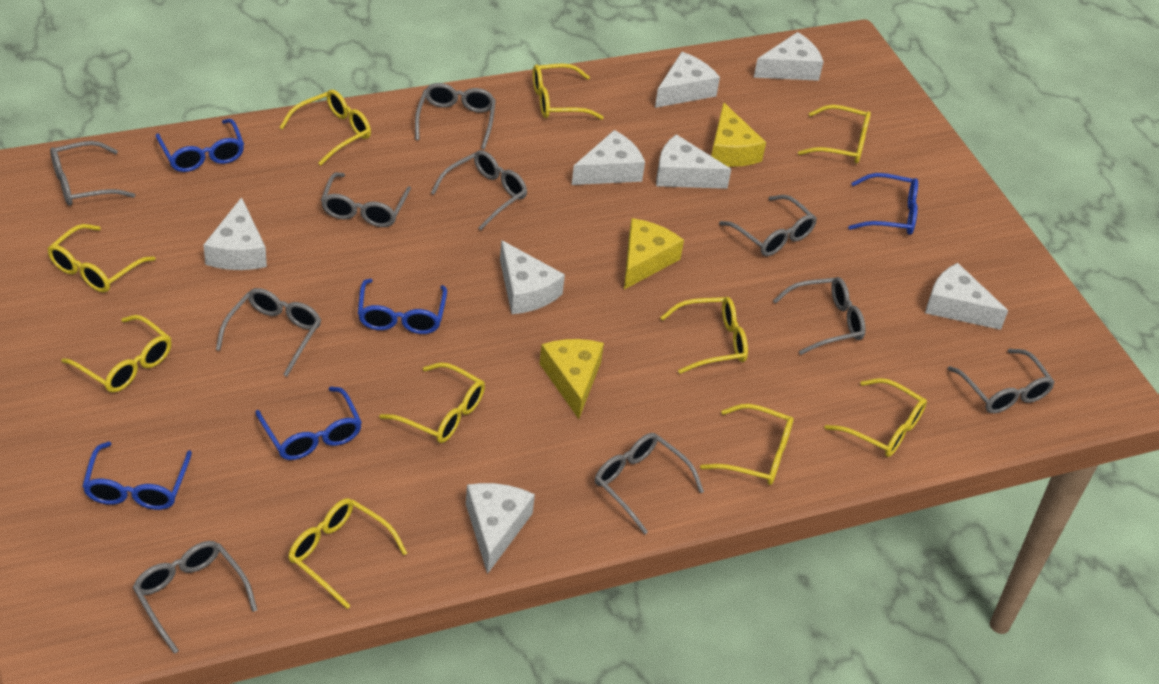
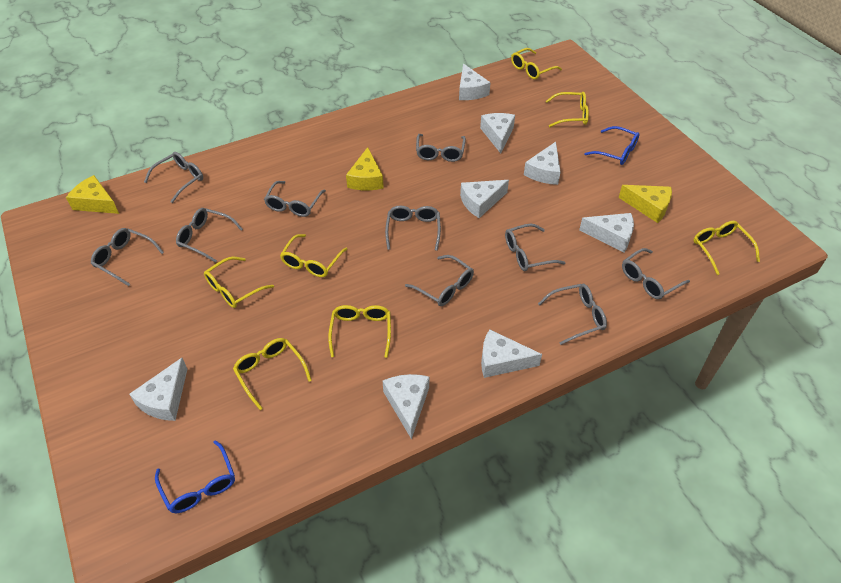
blue glasses: 5 -> 2
yellow glasses: 10 -> 7

